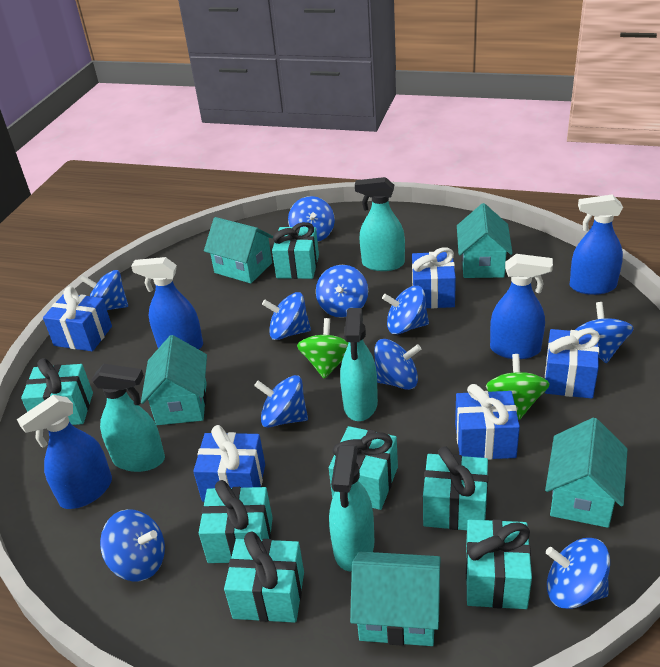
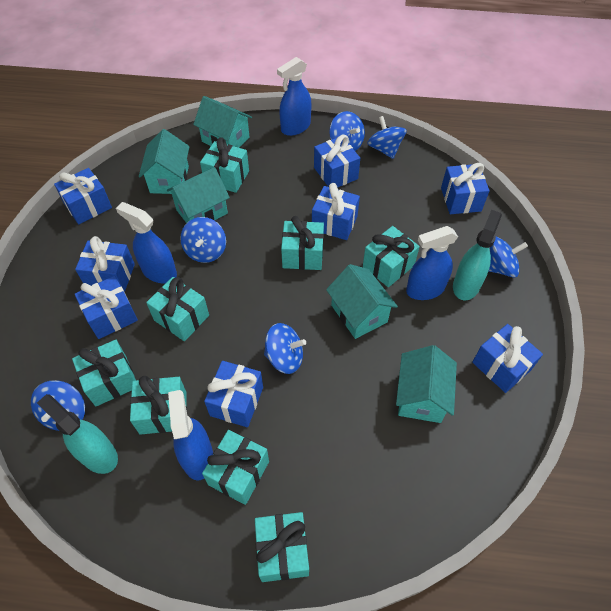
blue gift: 5 -> 8
blue spinning top: 10 -> 6
green spinning top: 2 -> 0
turquoise gift: 7 -> 8
turquoise spray bottle: 4 -> 2

